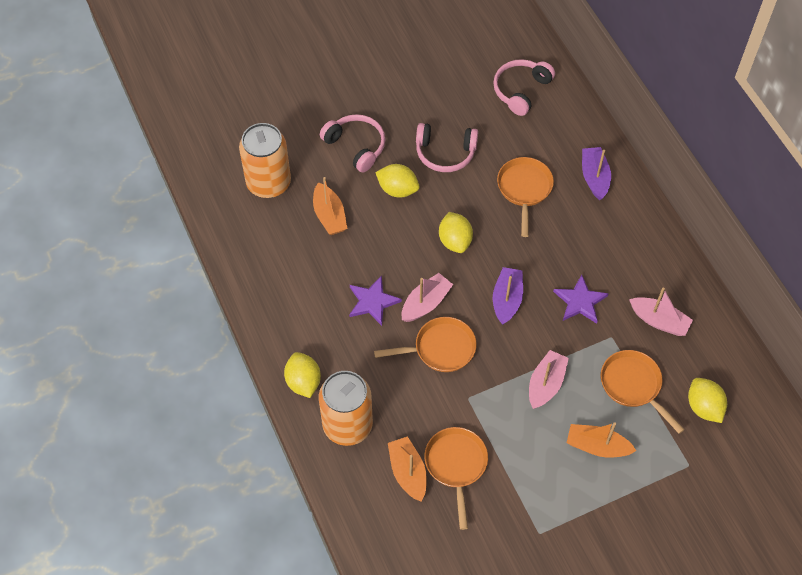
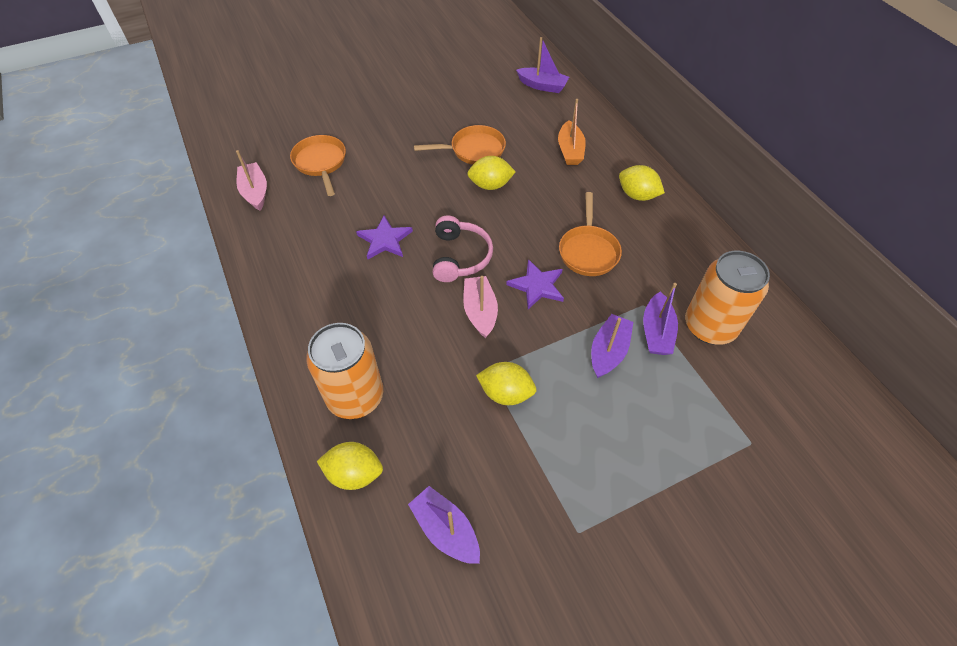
orange boat: 3 -> 1
orange pan: 4 -> 3
pink boat: 3 -> 2
pink headphones: 3 -> 1
purple boat: 2 -> 4

